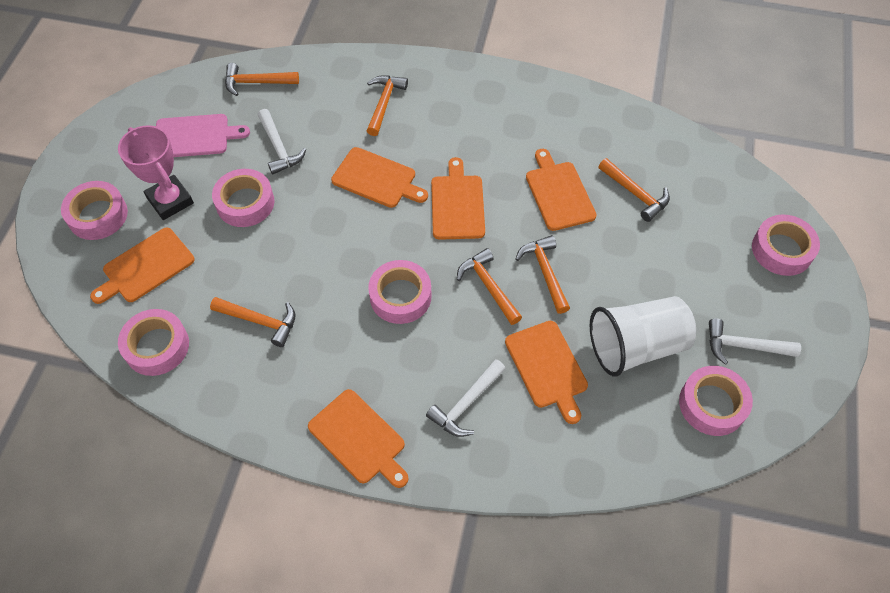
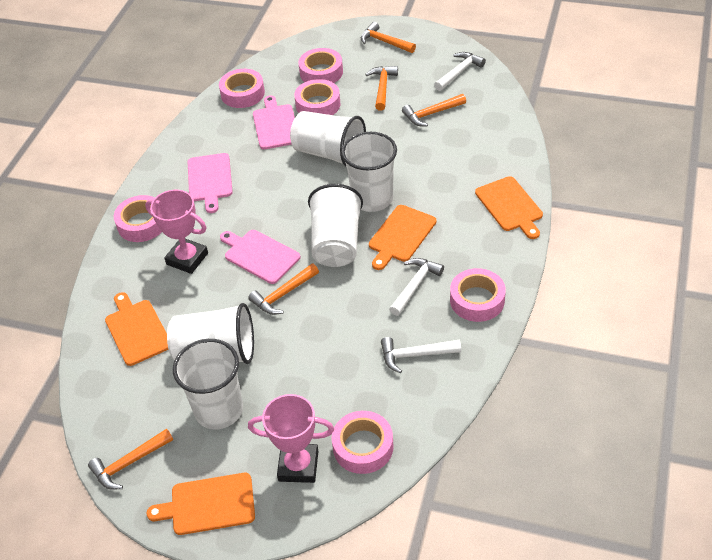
orange cutting board: 6 -> 4
orange hammer: 6 -> 5
pink cutting board: 1 -> 3
pink trophy: 1 -> 2
white cup: 1 -> 5

